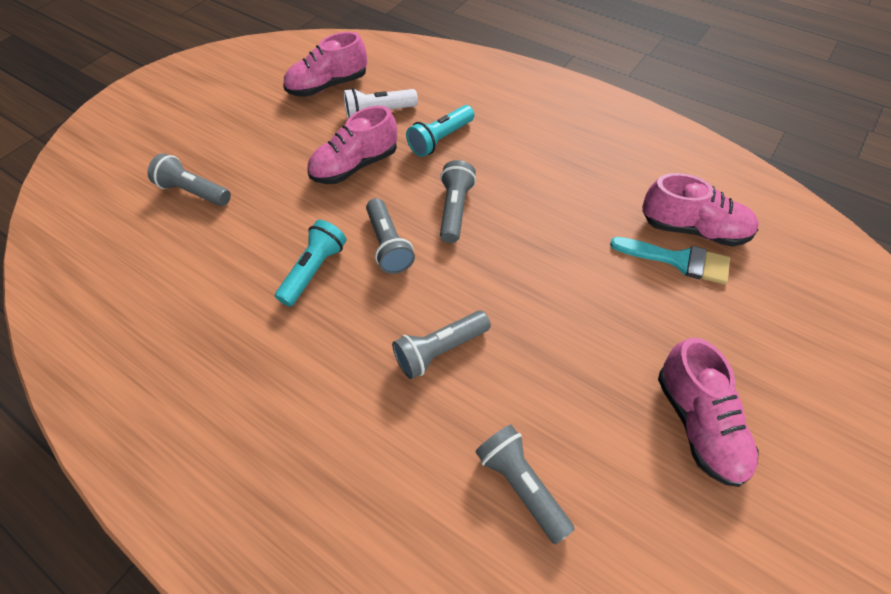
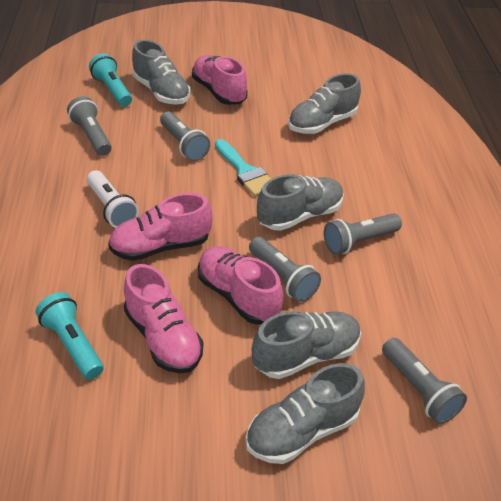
grey shoe: 0 -> 5

